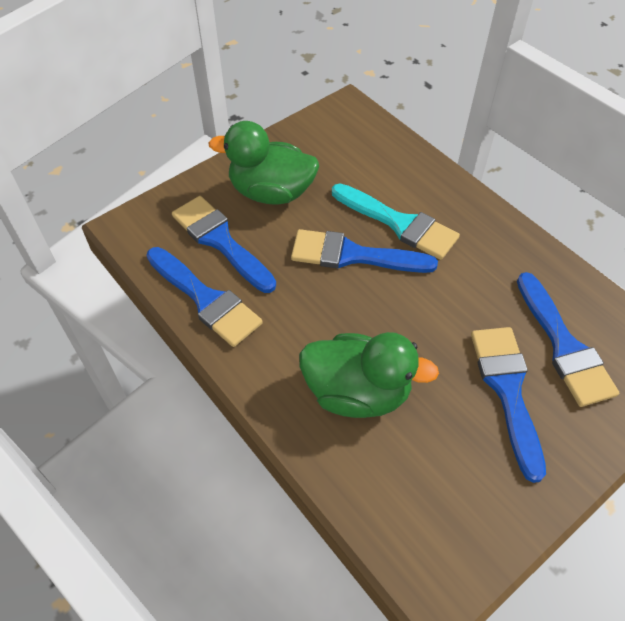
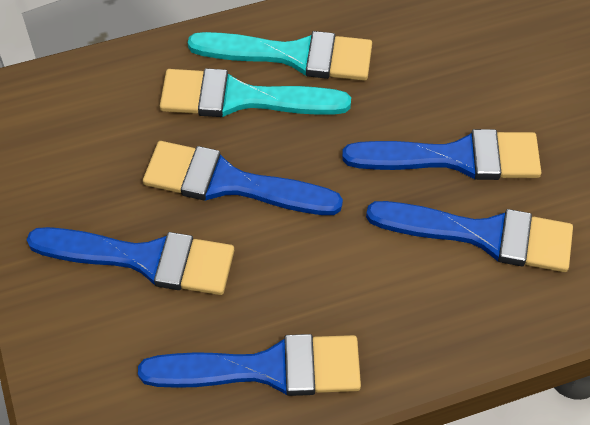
green duck: 2 -> 0
turquoise brush: 1 -> 2

